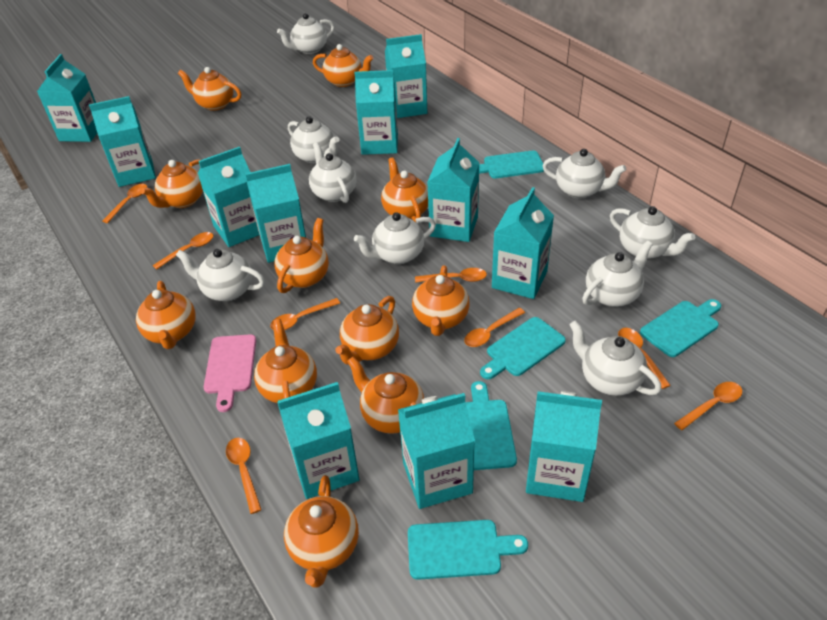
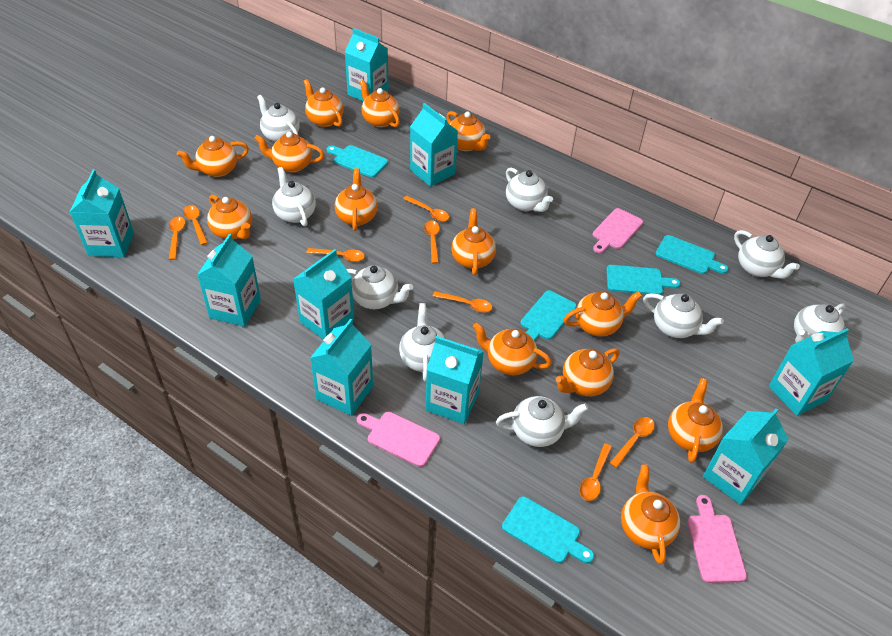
orange teapot: 11 -> 13
pink cutting board: 1 -> 3
turquoise carton: 11 -> 9

